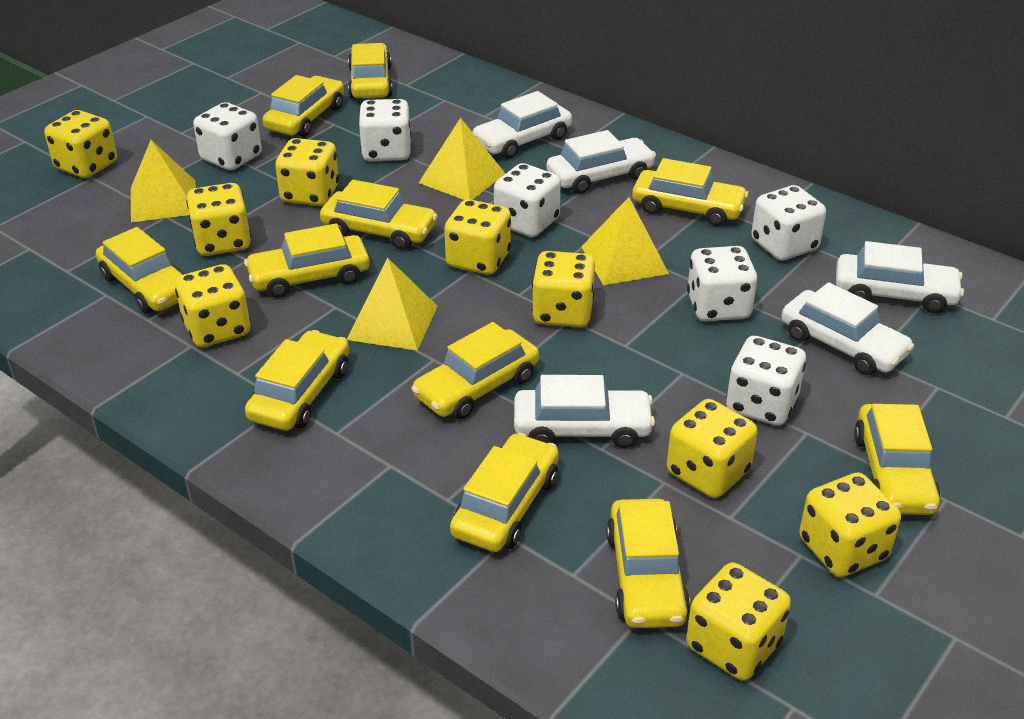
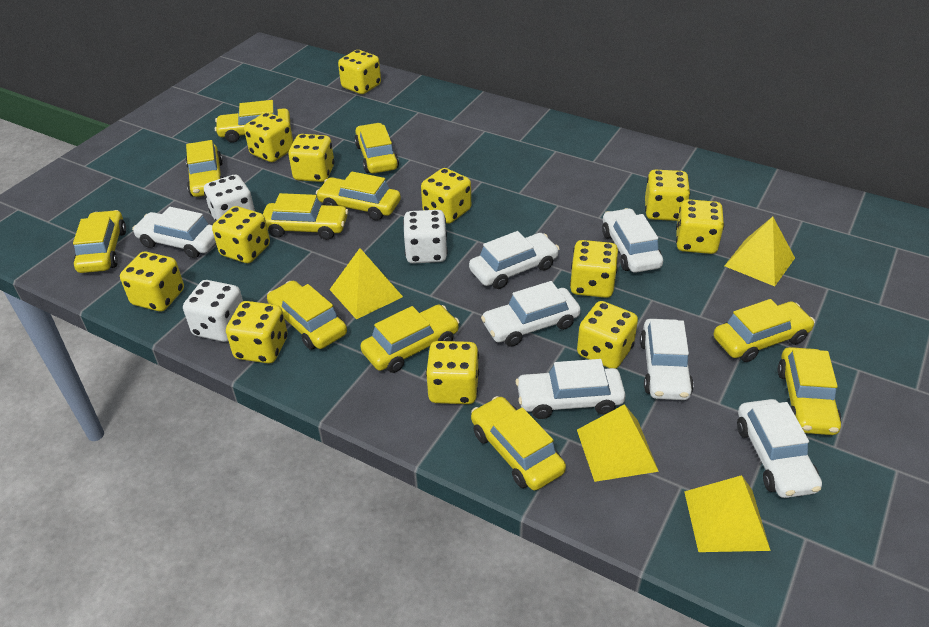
white car: 5 -> 7
white dice: 6 -> 3
yellow dice: 9 -> 12

